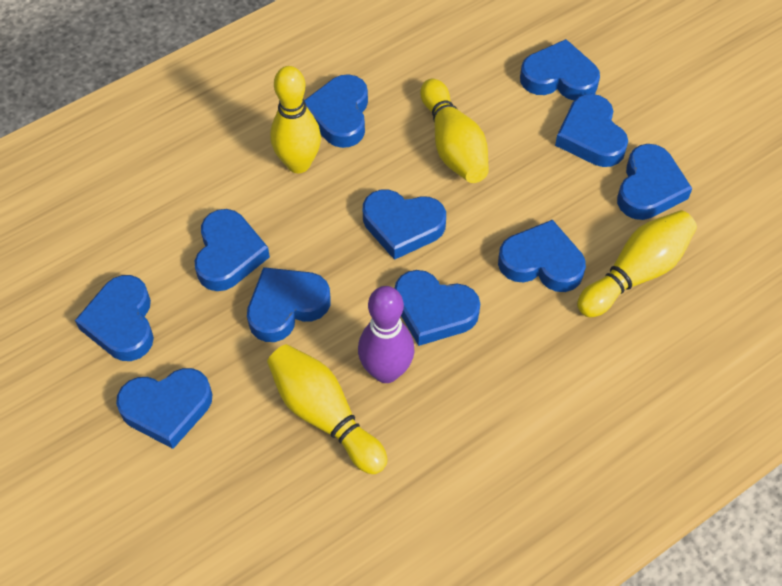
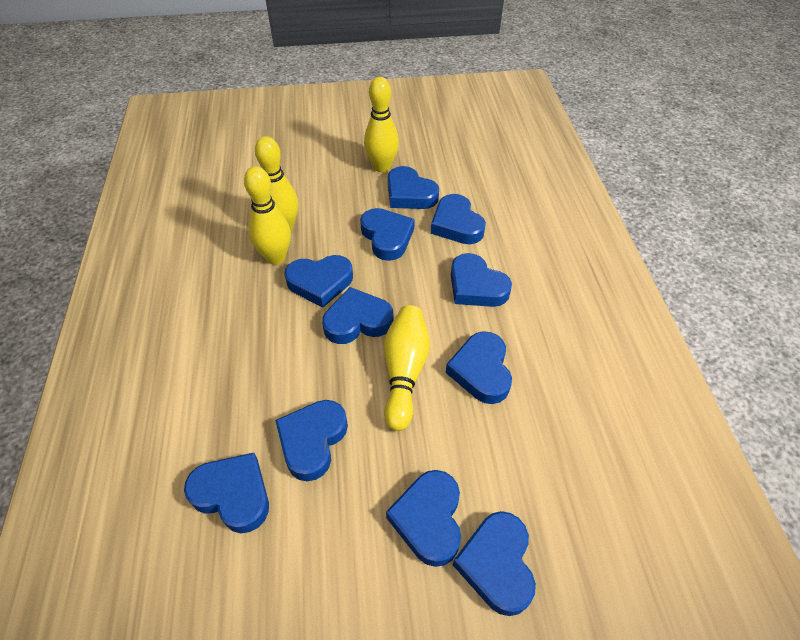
purple bowling pin: 1 -> 0

